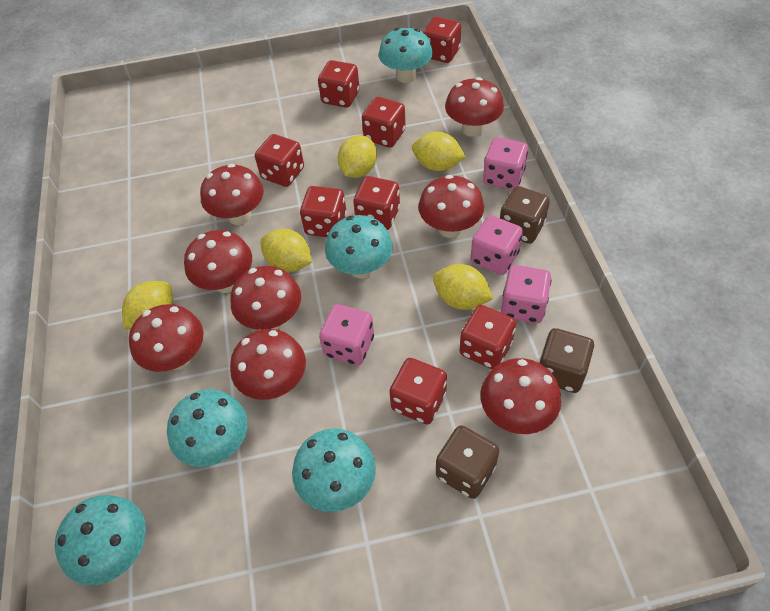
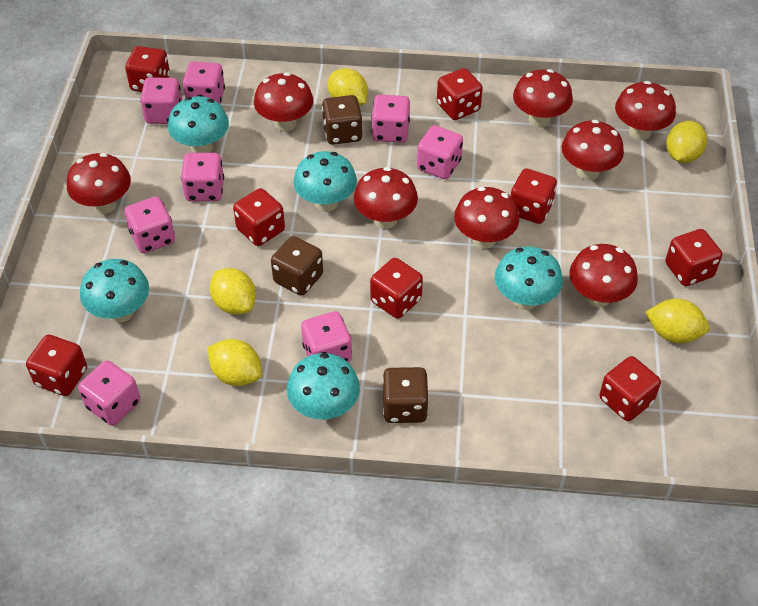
pink dice: 4 -> 8

